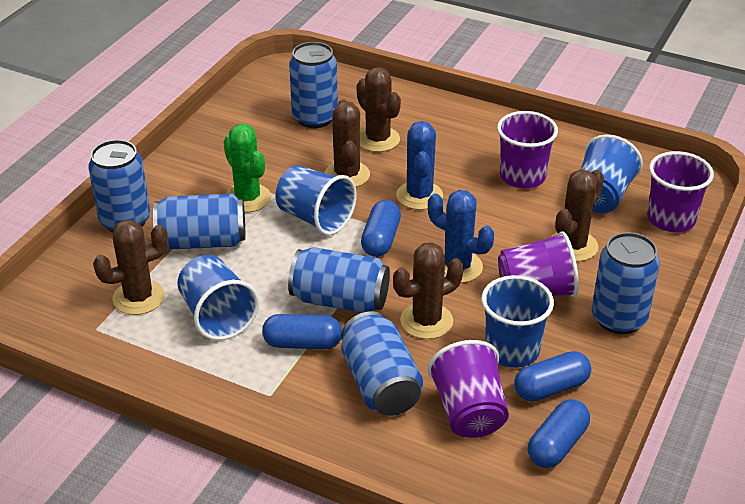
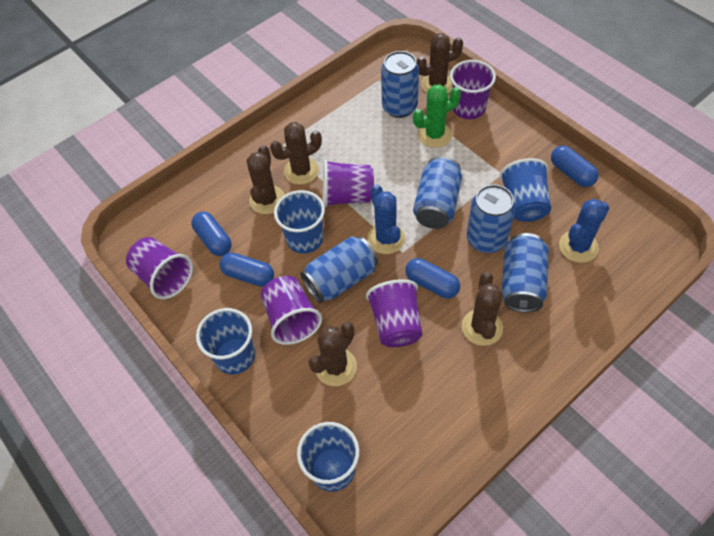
blue can: 6 -> 5
purple cup: 4 -> 5

